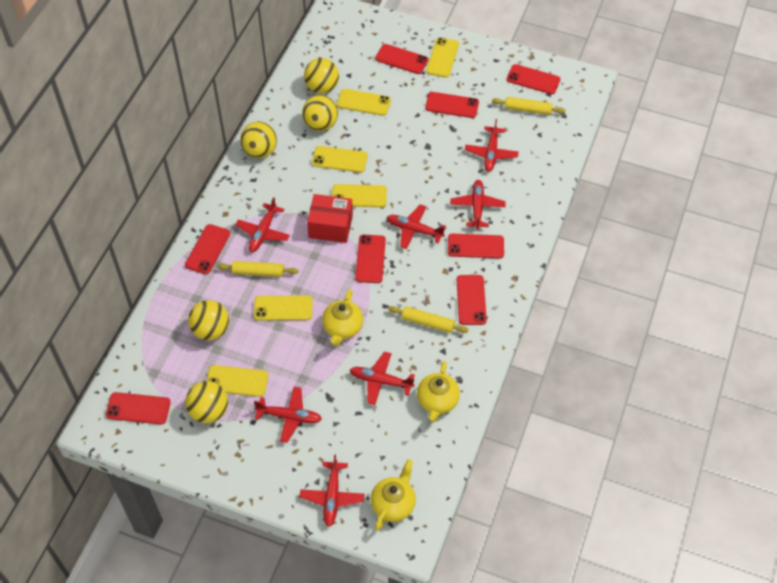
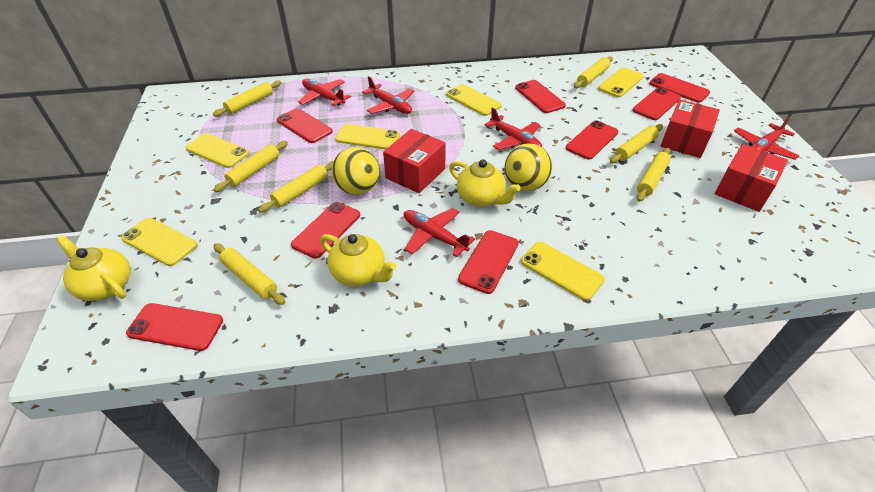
red box: 1 -> 3
red plane: 7 -> 5
yellow ball: 5 -> 2
yellow rolling pin: 3 -> 7

